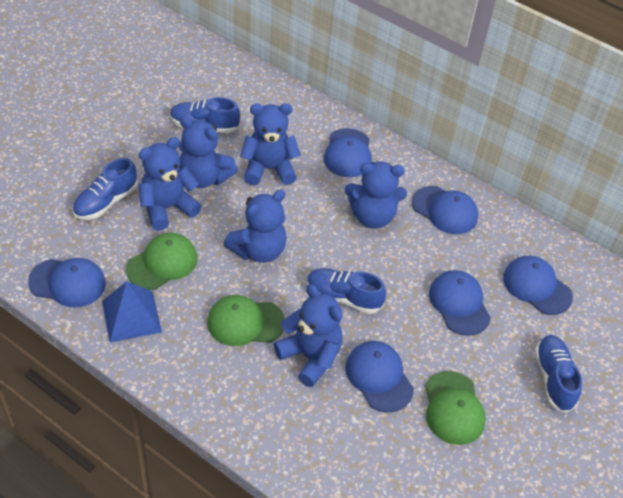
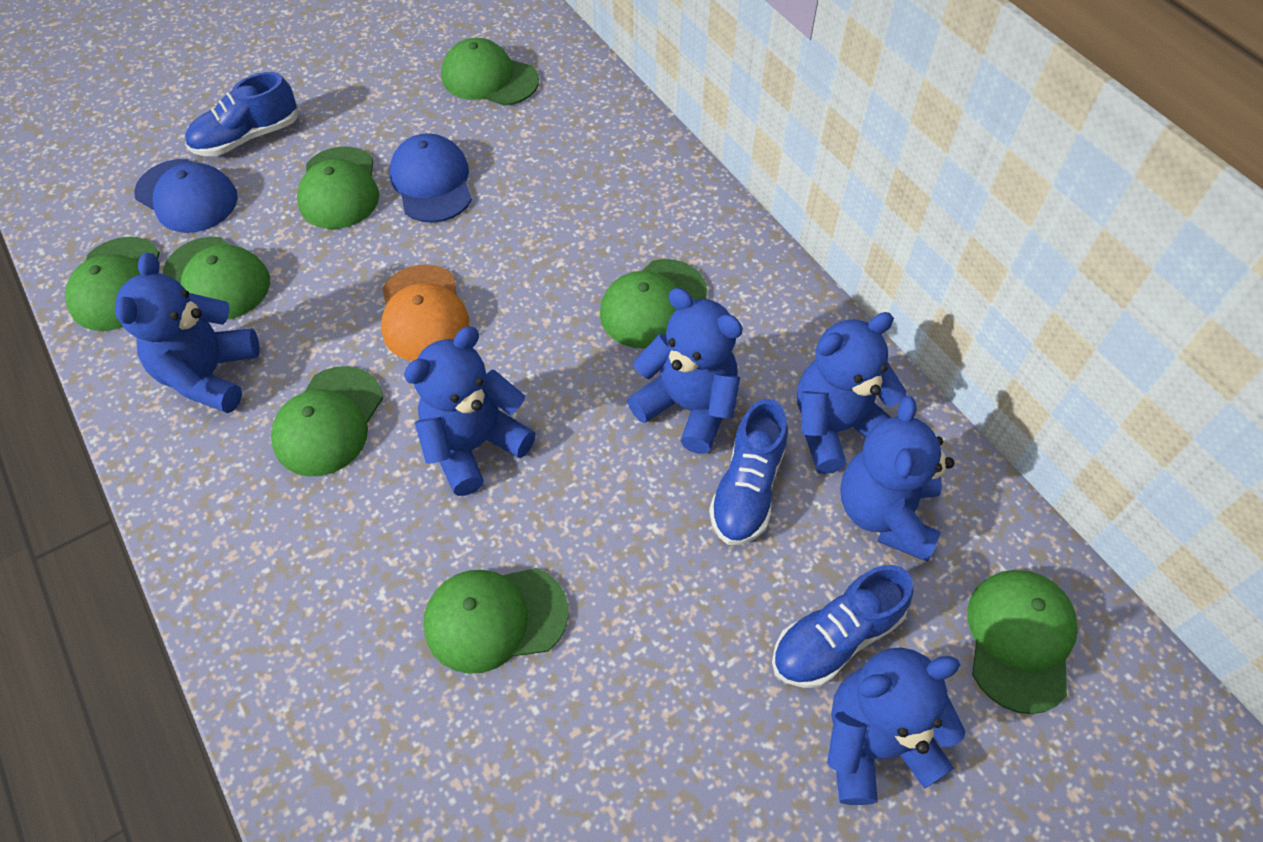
blue cap: 6 -> 2
blue pyramid: 1 -> 0
blue shoe: 4 -> 3
green cap: 3 -> 8
orange cap: 0 -> 1

